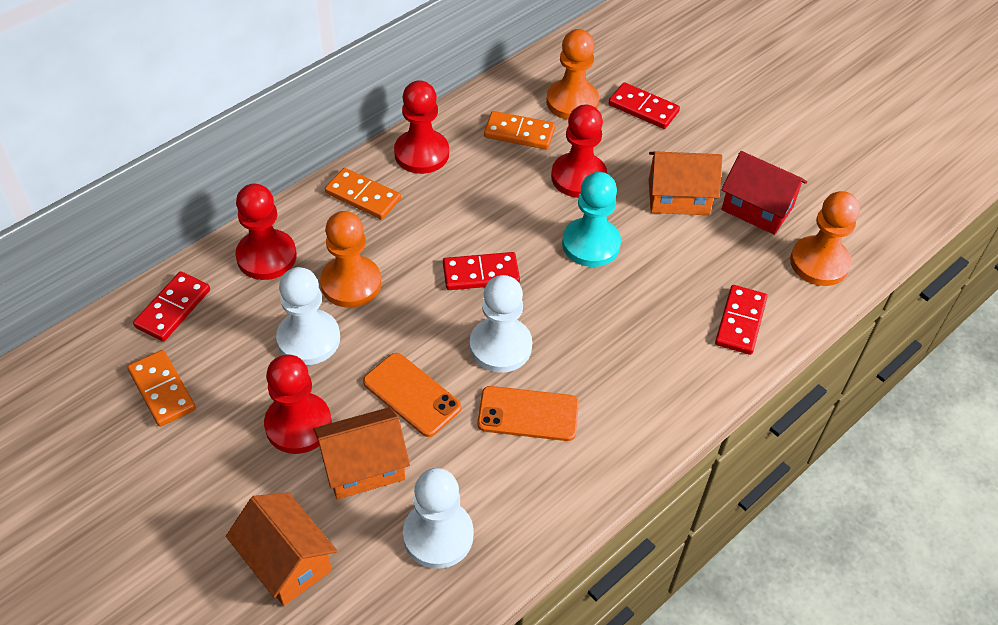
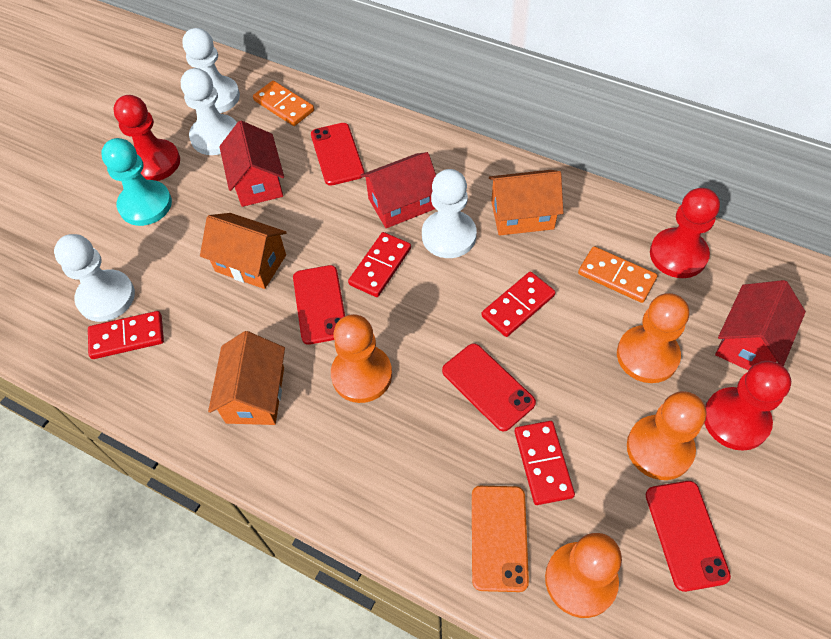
orange domino: 3 -> 2
orange pawn: 3 -> 4
orange phone: 2 -> 1
red house: 1 -> 3
red pawn: 4 -> 3
red phone: 0 -> 4
white pawn: 3 -> 4

